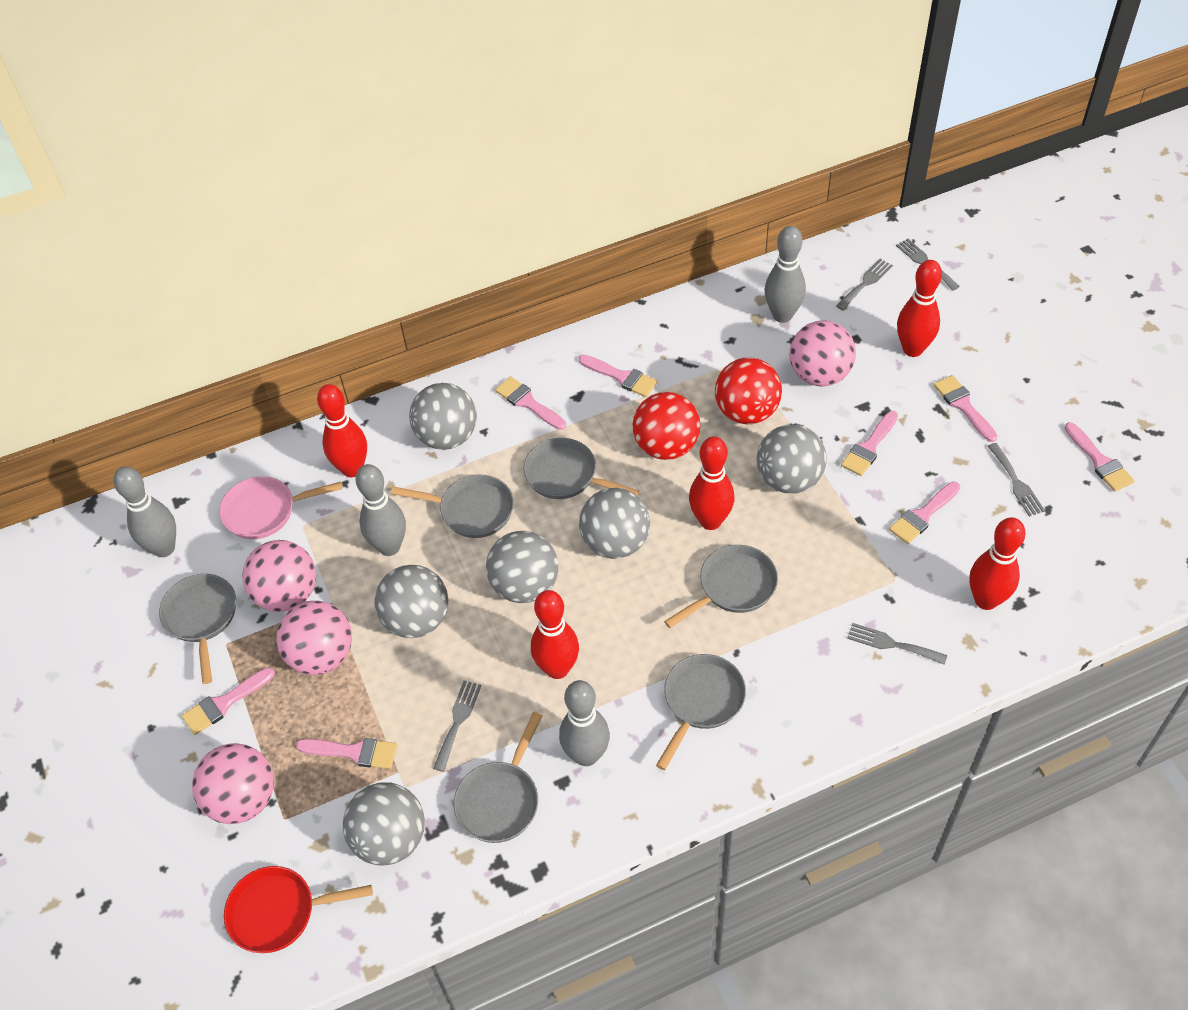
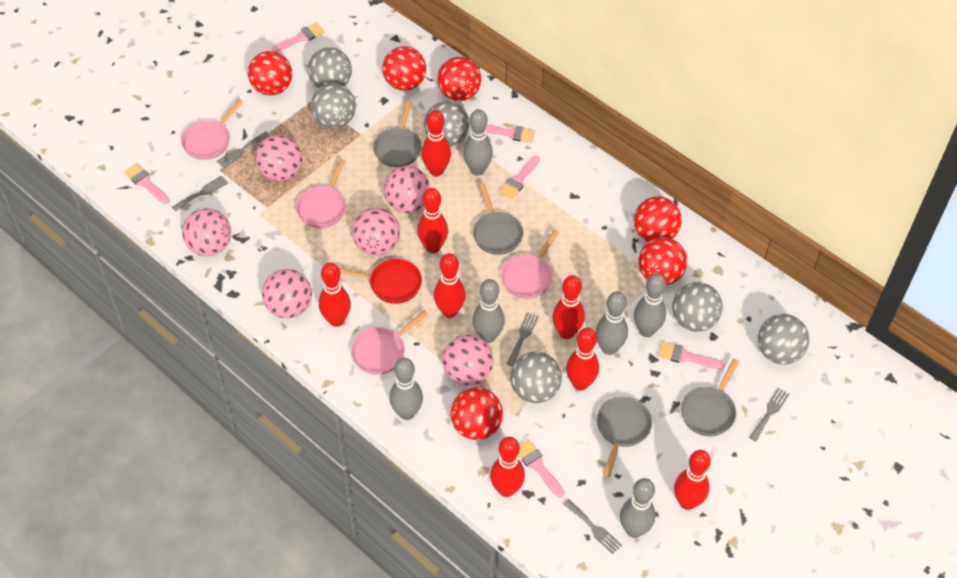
grey bowling pin: 4 -> 6
grey pan: 6 -> 4
pink ball: 4 -> 6
pink brush: 8 -> 6
pink pan: 1 -> 4
red ball: 2 -> 6
red bowling pin: 5 -> 8

